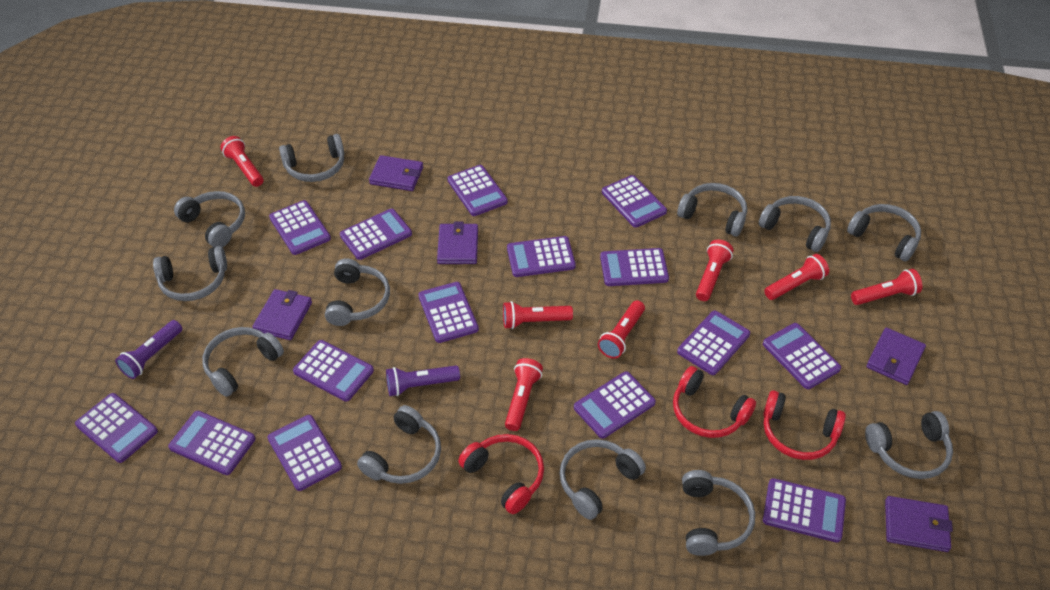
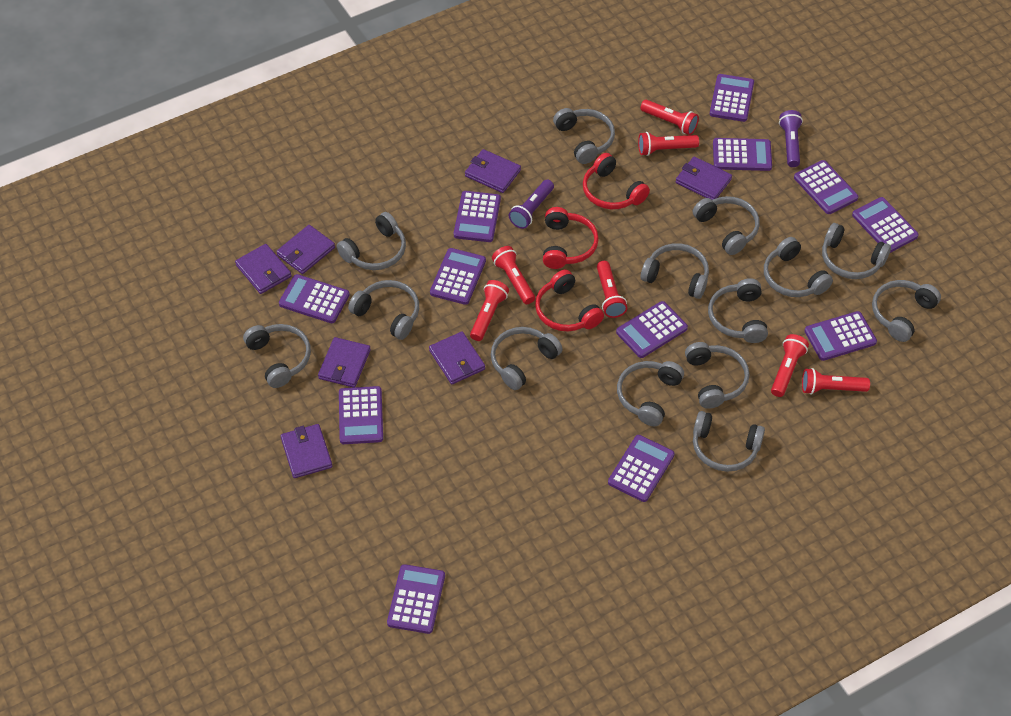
grey headphones: 12 -> 14
purple calculator: 15 -> 12
purple wallet: 5 -> 7

